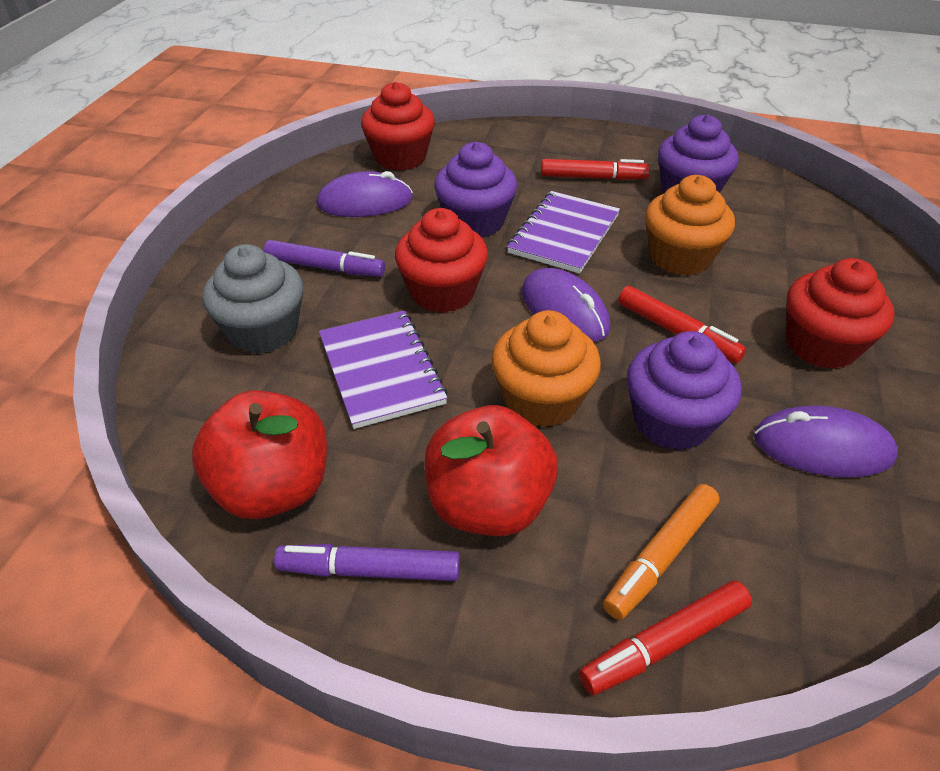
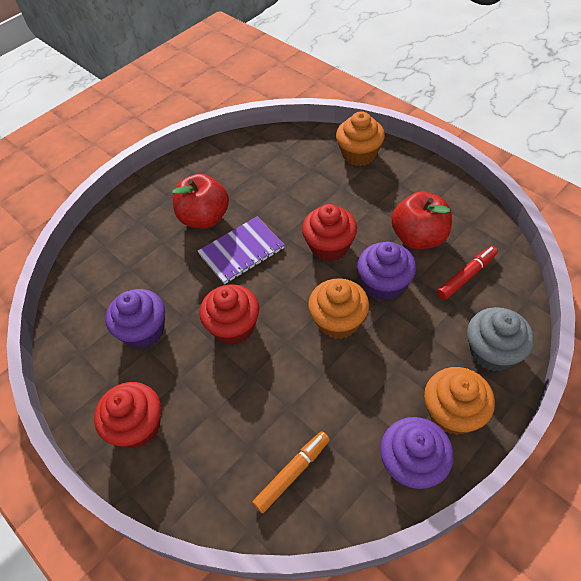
orange cupcake: 2 -> 3
purple marker: 2 -> 0
purple mouse: 3 -> 0
purple notebook: 2 -> 1
red marker: 3 -> 1

